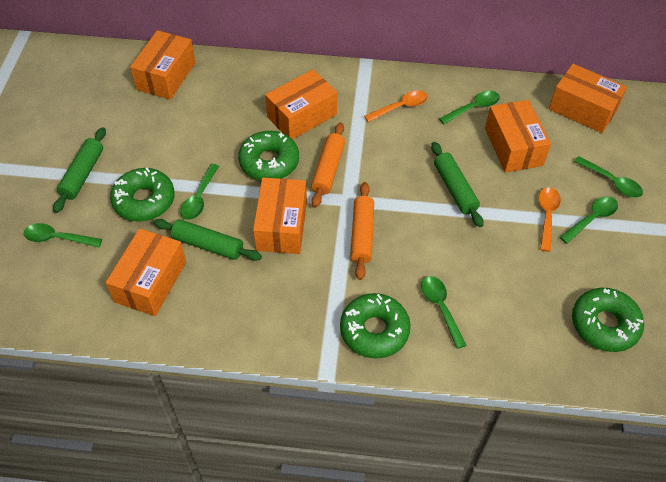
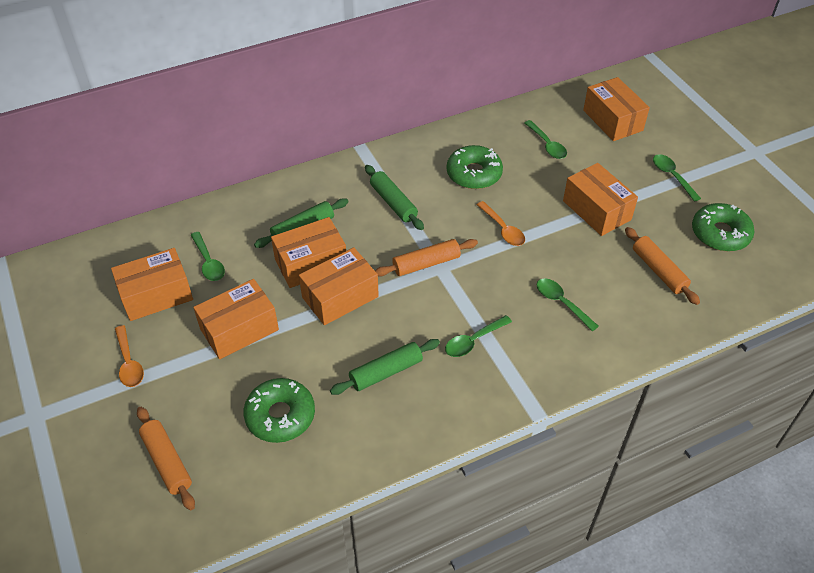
green donut: 4 -> 3
green spoon: 6 -> 5
orange rolling pin: 2 -> 3

